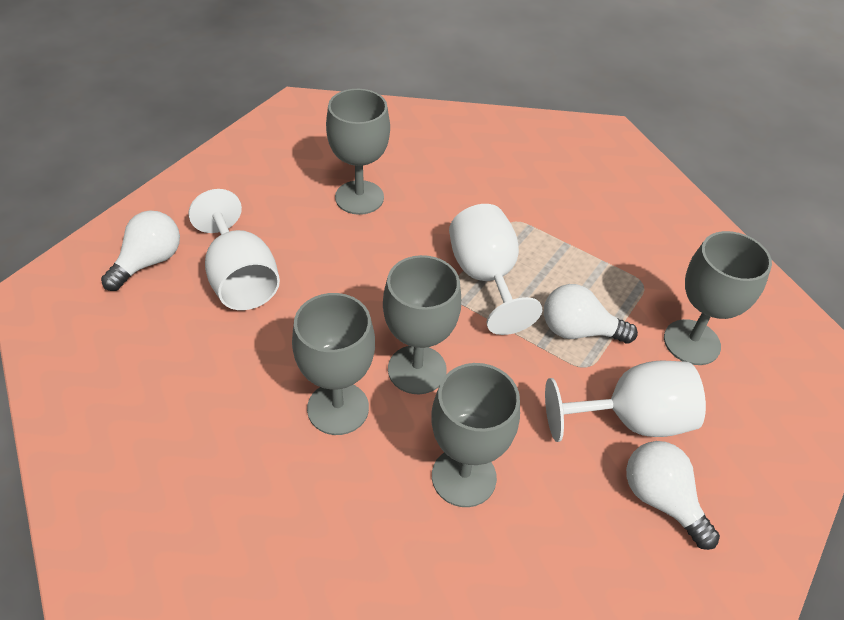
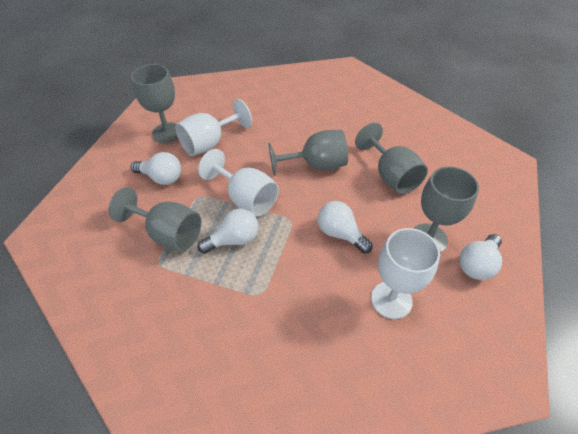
white light bulb: 3 -> 4

